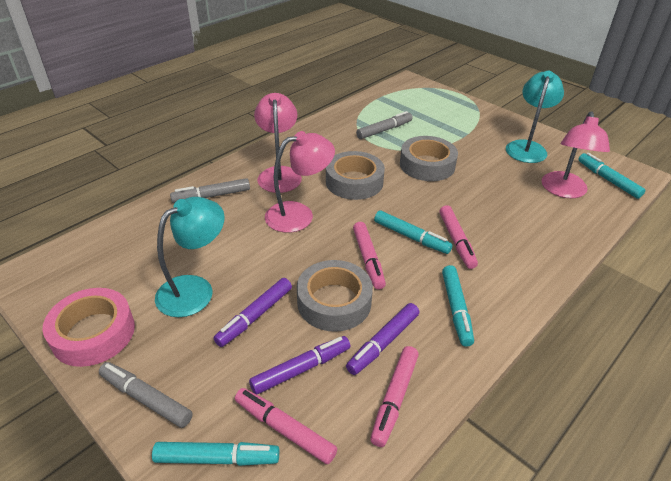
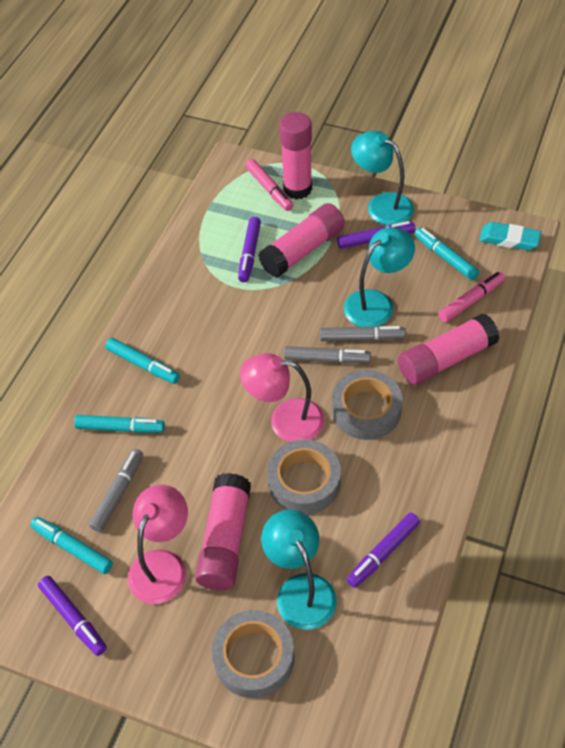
pink glue stick: 0 -> 4
pink lamp: 3 -> 2
pink marker: 4 -> 2
pink tape: 1 -> 0
purple marker: 3 -> 4
turquoise eraser: 0 -> 1
turquoise lamp: 2 -> 3

